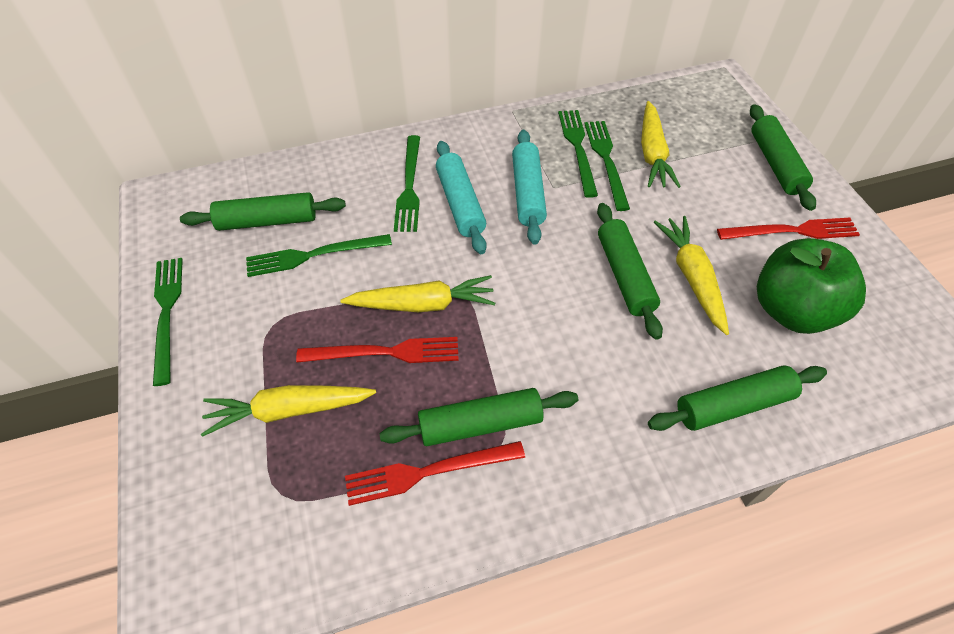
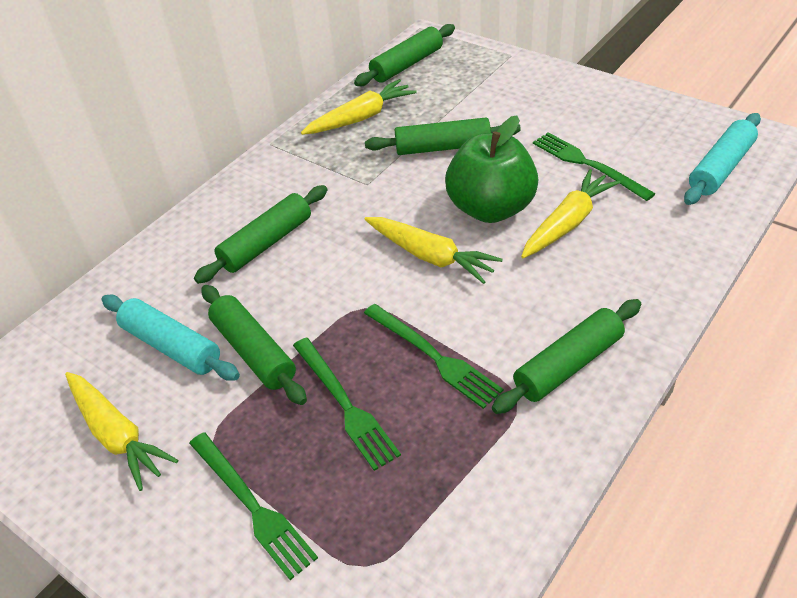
green fork: 5 -> 4
red fork: 3 -> 0

